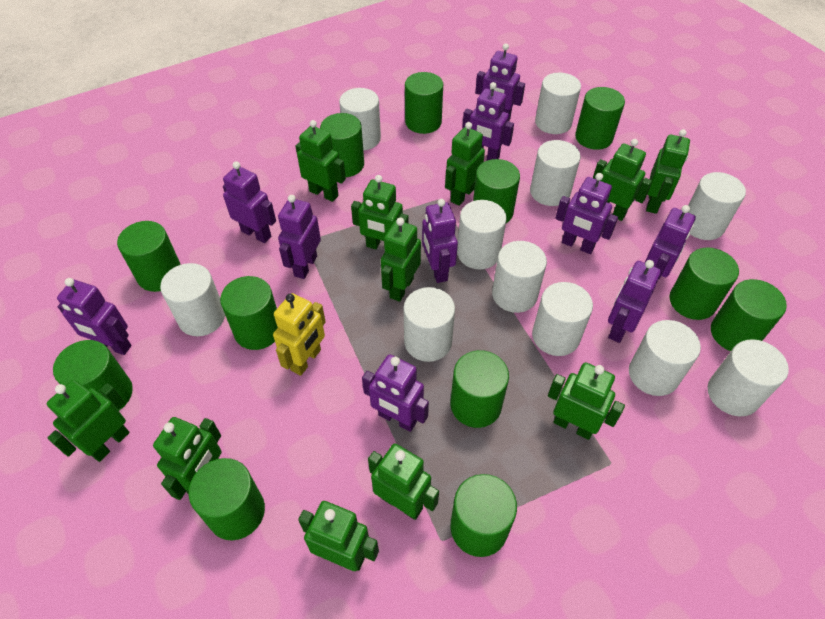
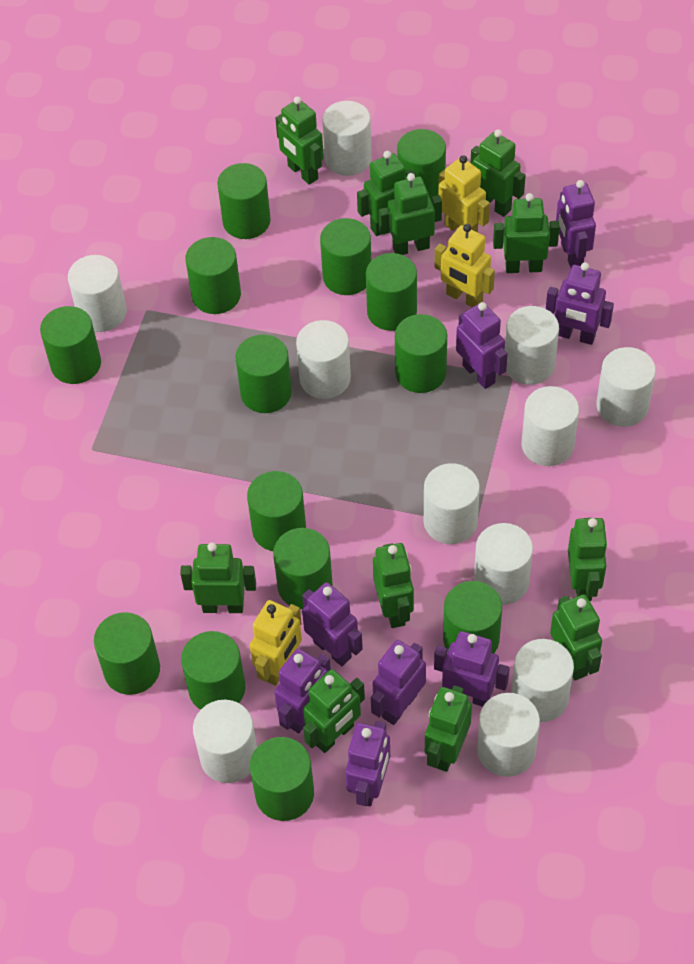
green cylinder: 12 -> 14
purple robot: 10 -> 8
yellow robot: 1 -> 3

